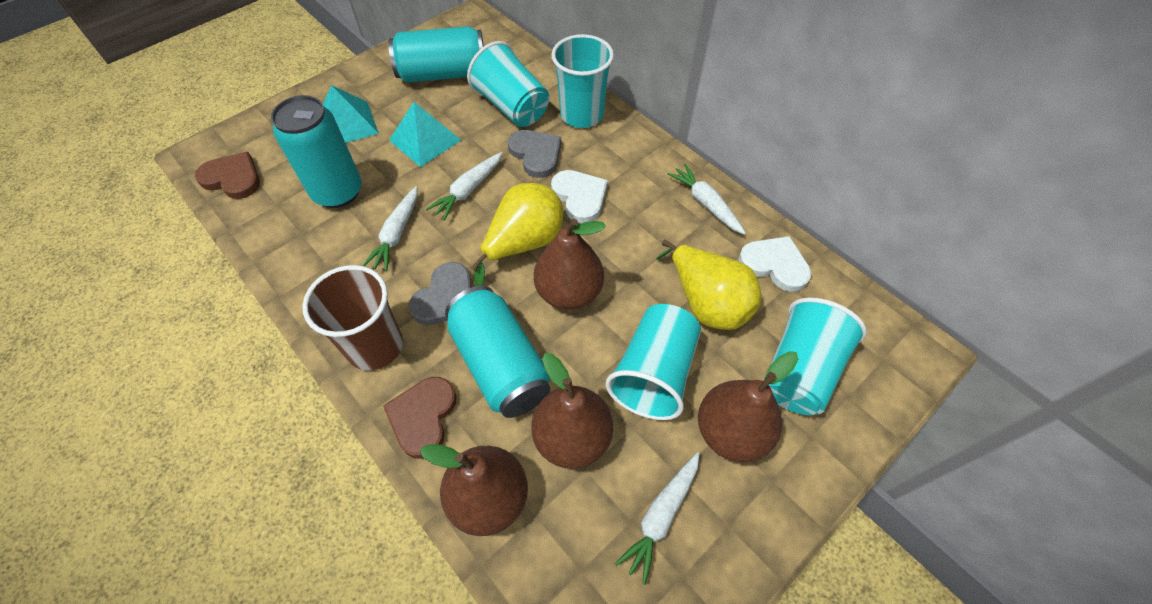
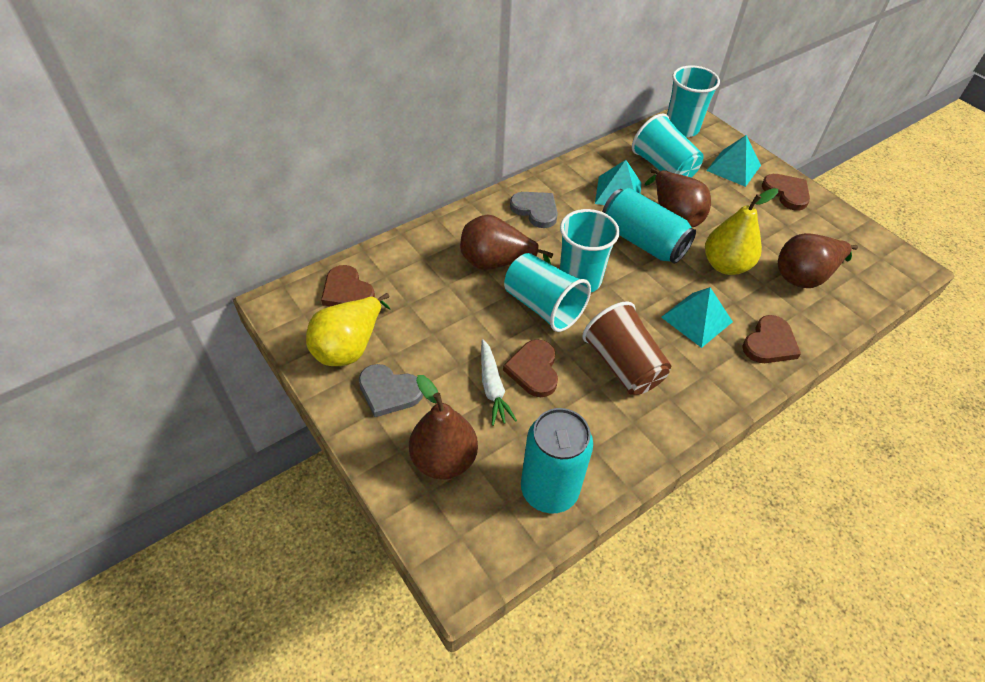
brown heart: 2 -> 4
turquoise can: 3 -> 2
turquoise pyramid: 2 -> 3
white carrot: 4 -> 1
white heart: 2 -> 0

